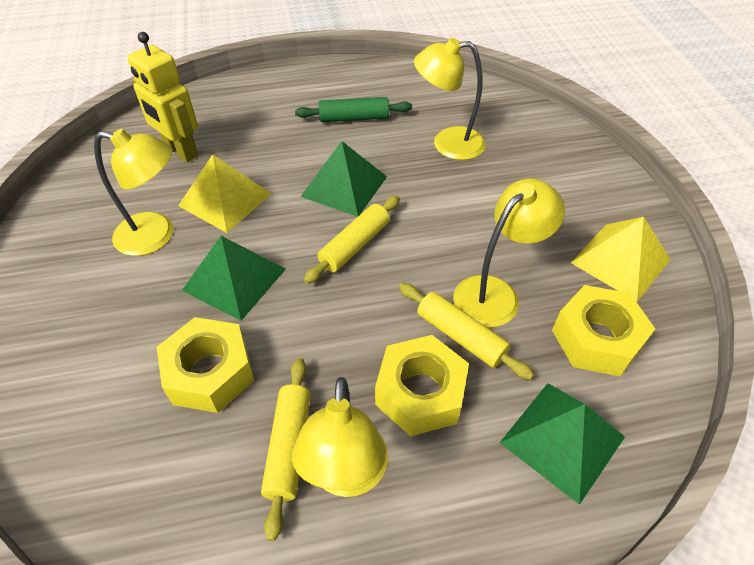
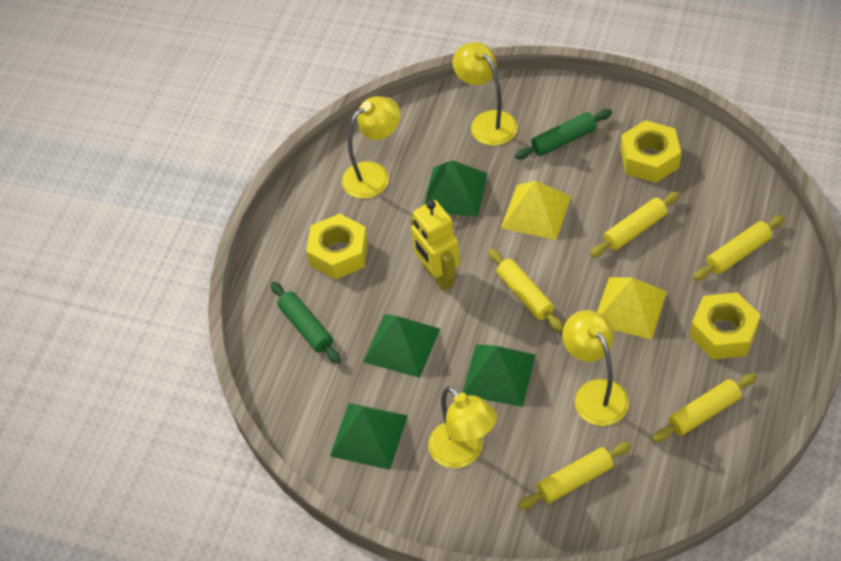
green pyramid: 3 -> 4
green rolling pin: 1 -> 2
yellow rolling pin: 3 -> 5

